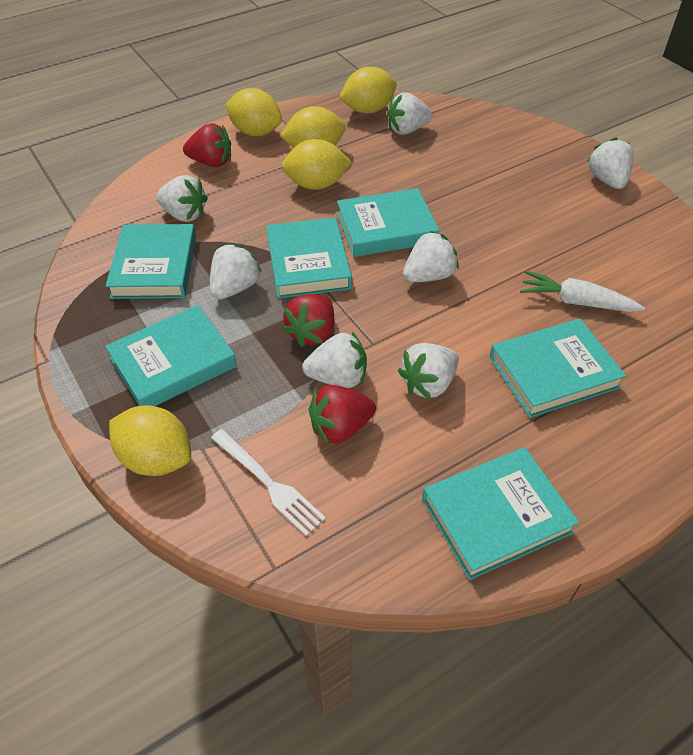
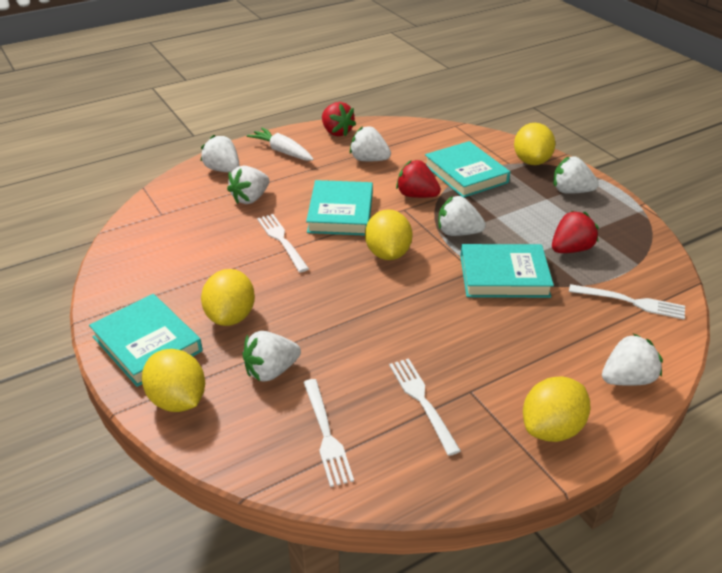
turquoise book: 6 -> 4
white fork: 1 -> 4

